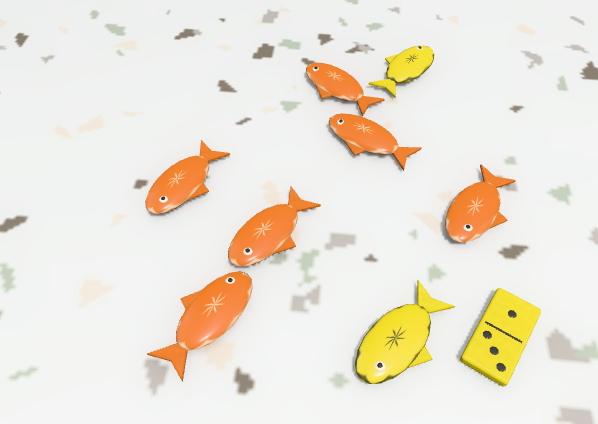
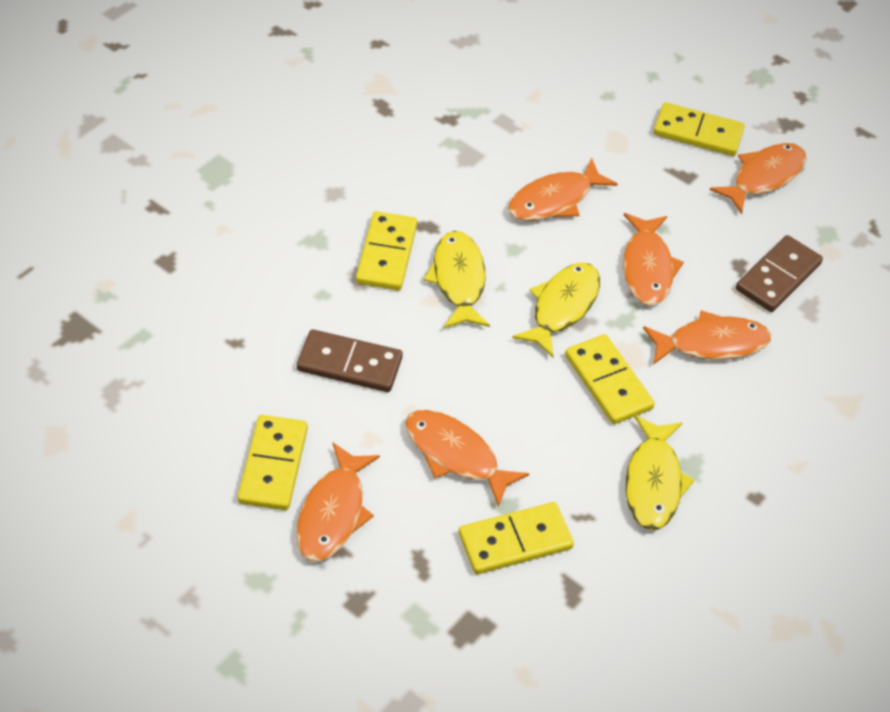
brown domino: 0 -> 2
yellow domino: 1 -> 5
yellow fish: 2 -> 3

